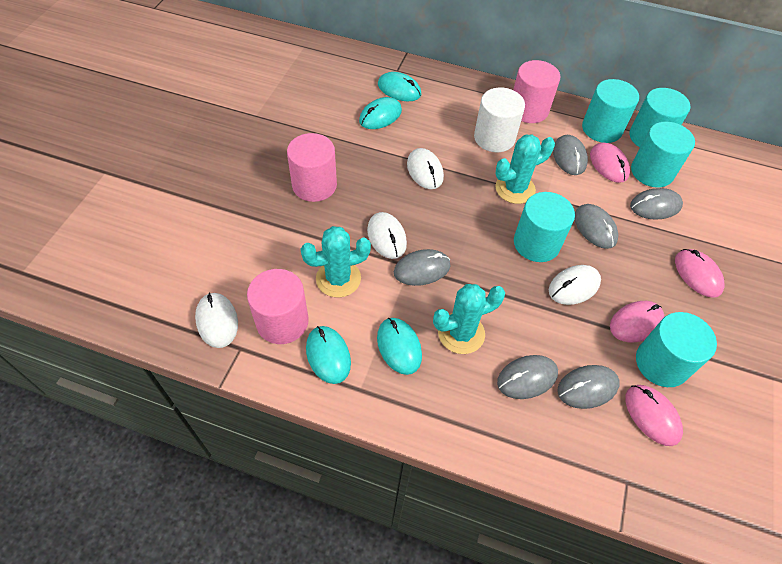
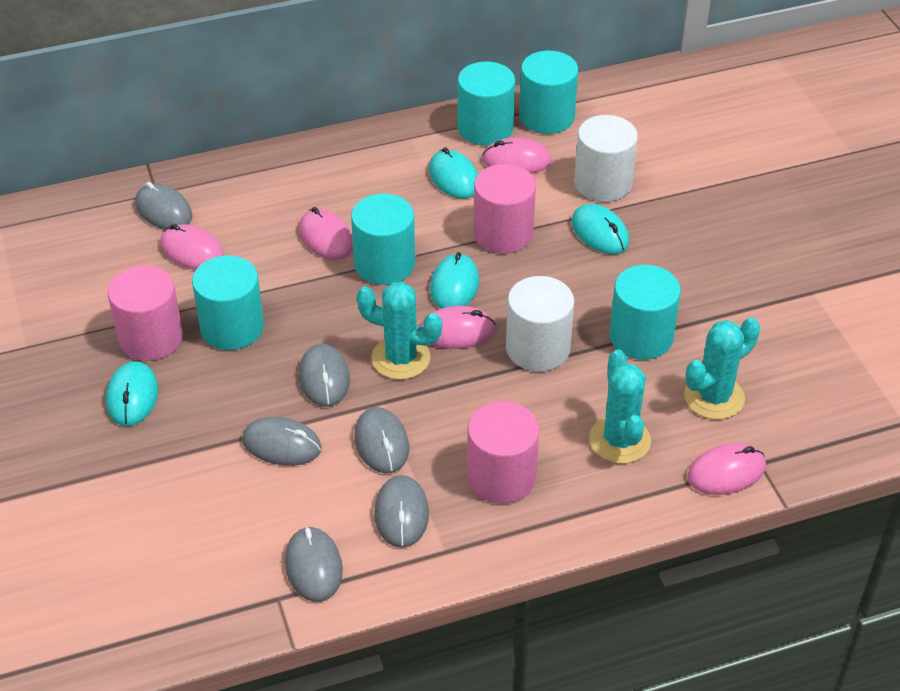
pink mouse: 4 -> 5
white cylinder: 1 -> 2
white mouse: 4 -> 0

